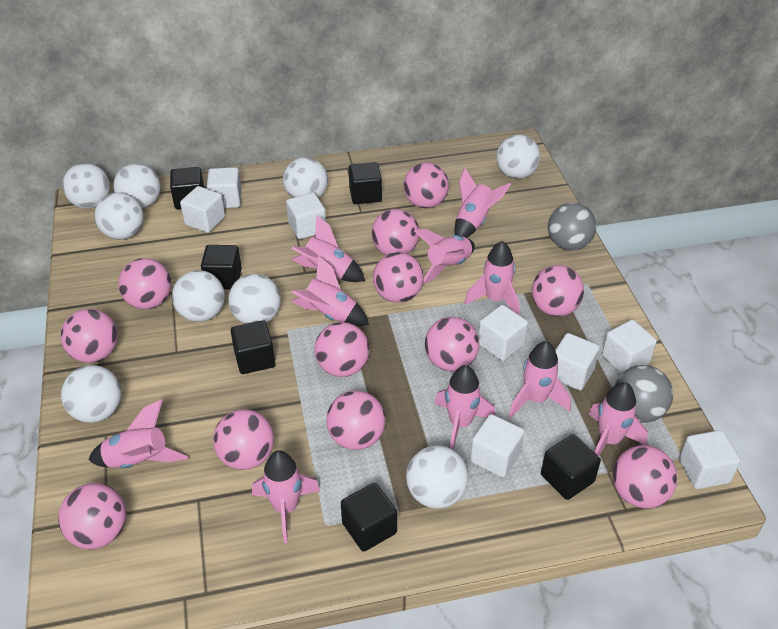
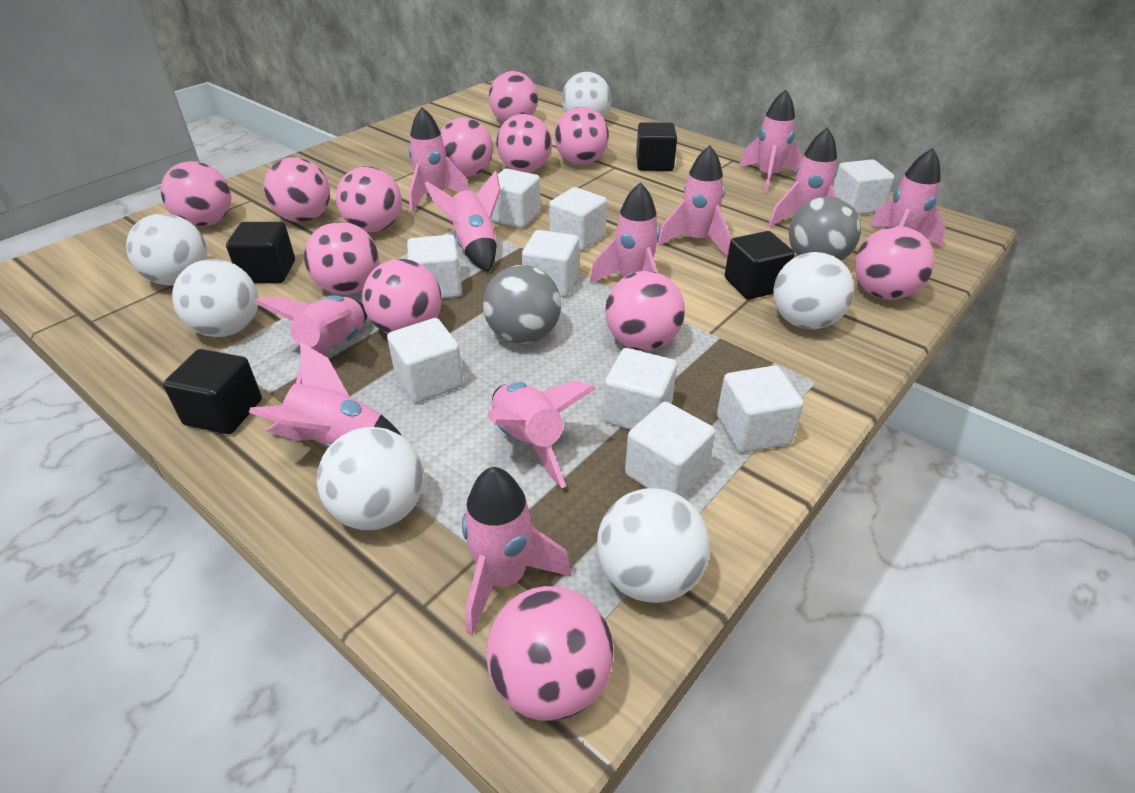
black cube: 6 -> 4
pink rocket: 10 -> 11
white ball: 9 -> 6
white cube: 8 -> 9

